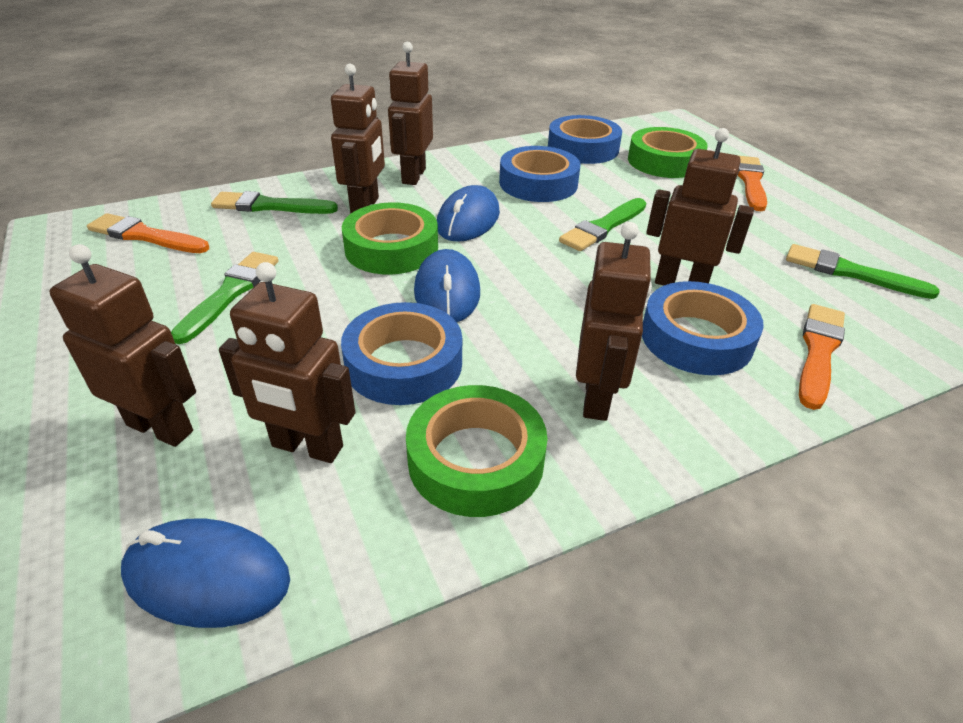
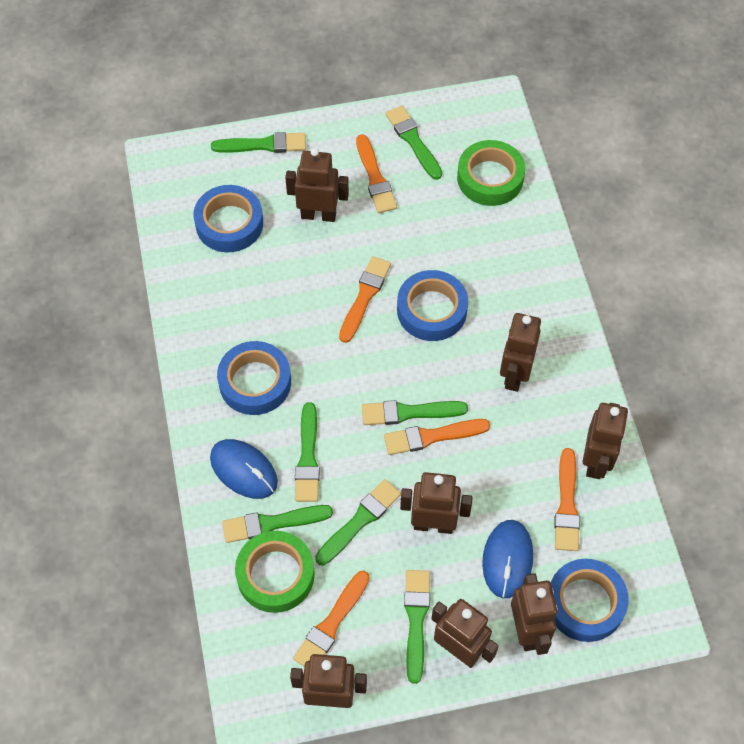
blue mouse: 3 -> 2
brown robot: 6 -> 7
green brush: 4 -> 7
green tape: 3 -> 2
orange brush: 3 -> 5

